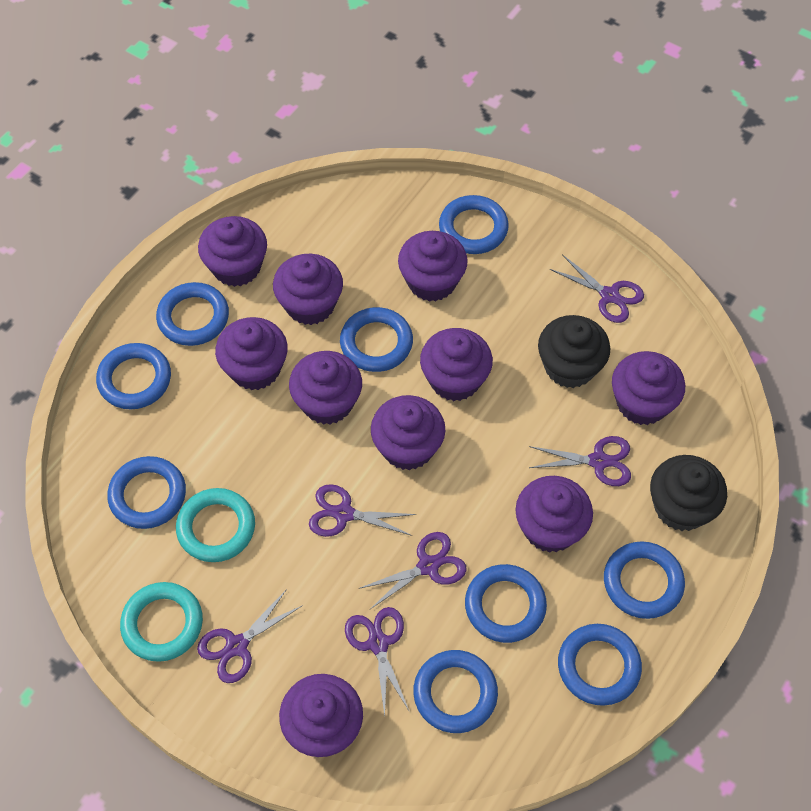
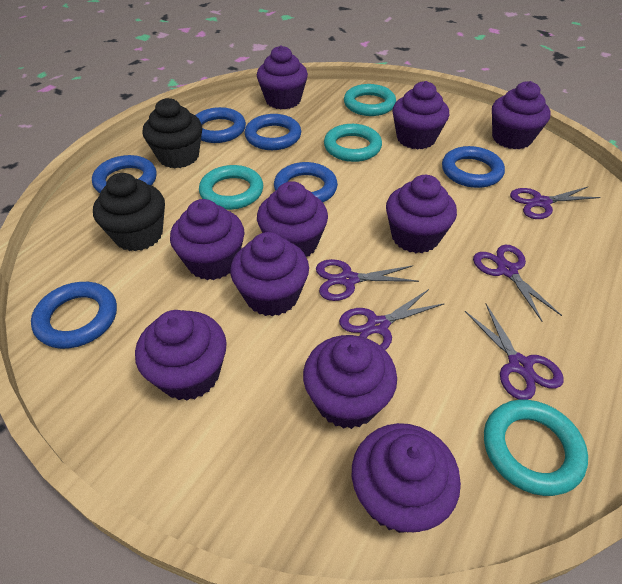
blue ring: 9 -> 6
purple scissors: 6 -> 5
turquoise ring: 2 -> 4

